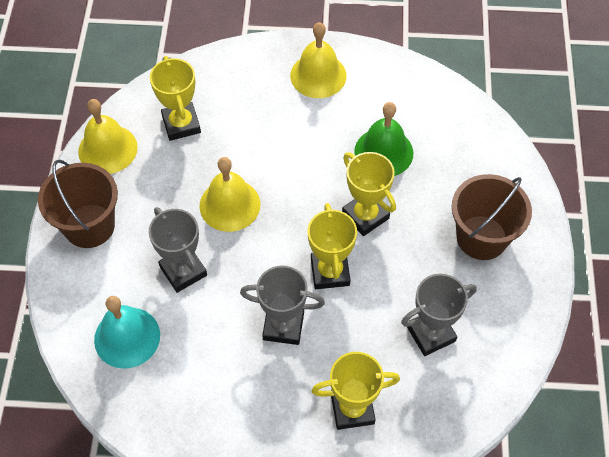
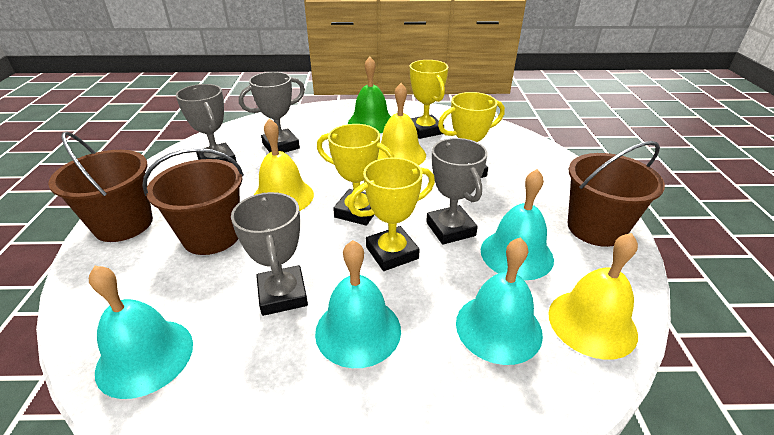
brown bucket: 2 -> 3
grey trophy: 3 -> 4
turquoise bell: 1 -> 4

